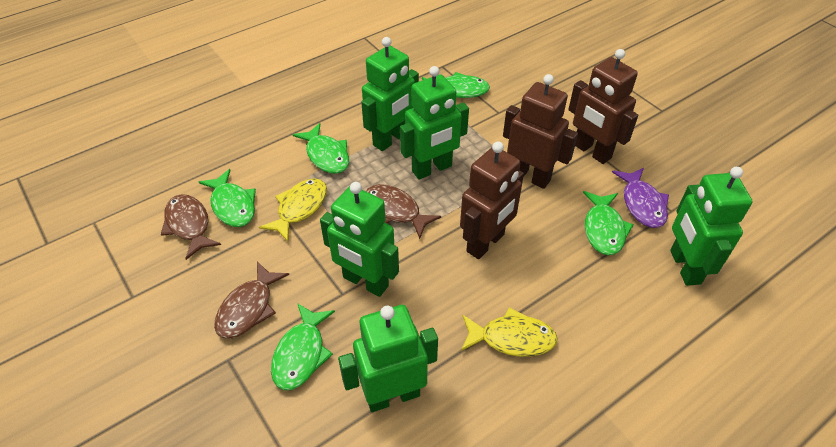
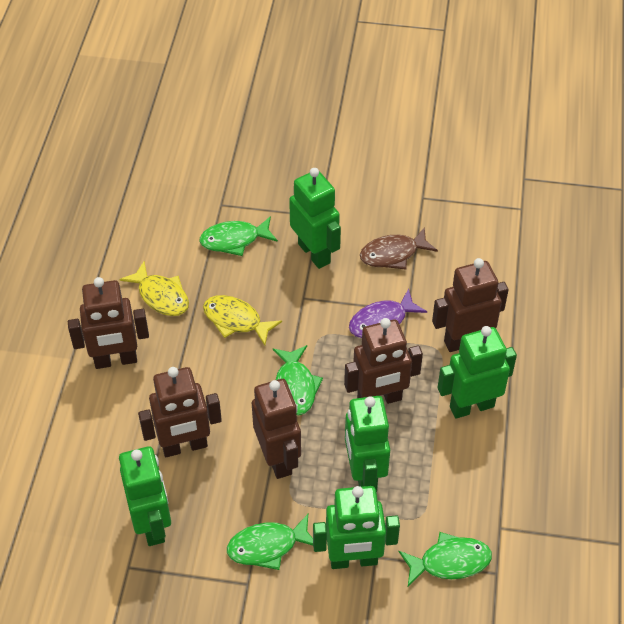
brown fish: 3 -> 1
brown robot: 3 -> 5
green fish: 5 -> 4

